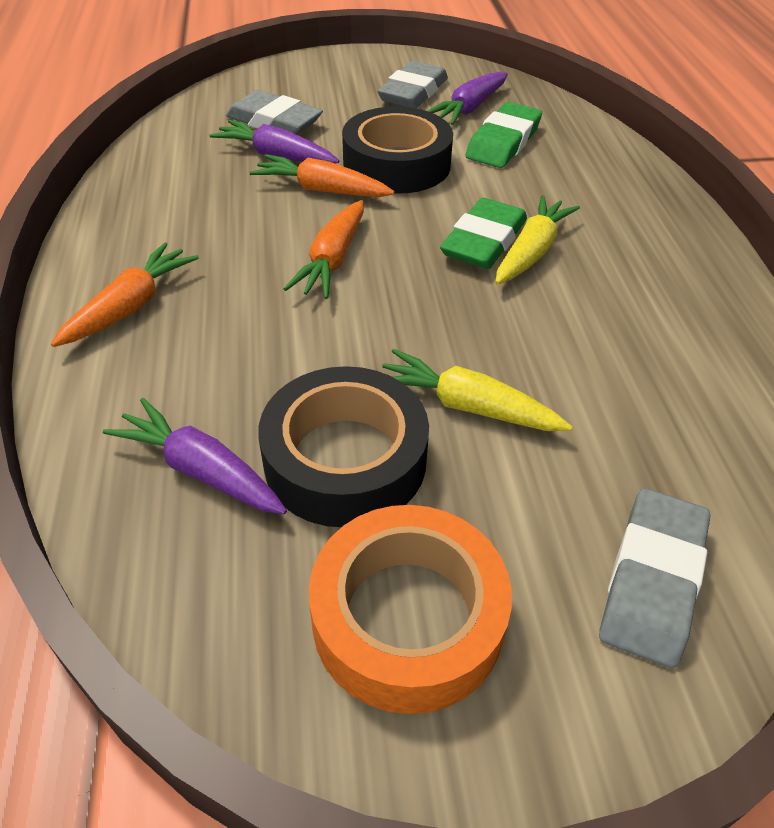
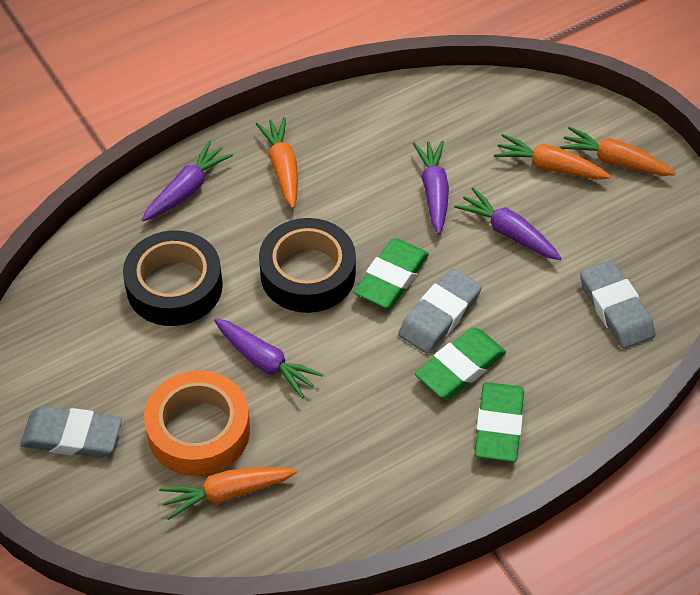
green eraser: 2 -> 3
orange carrot: 3 -> 4
purple carrot: 3 -> 4
yellow carrot: 2 -> 0

